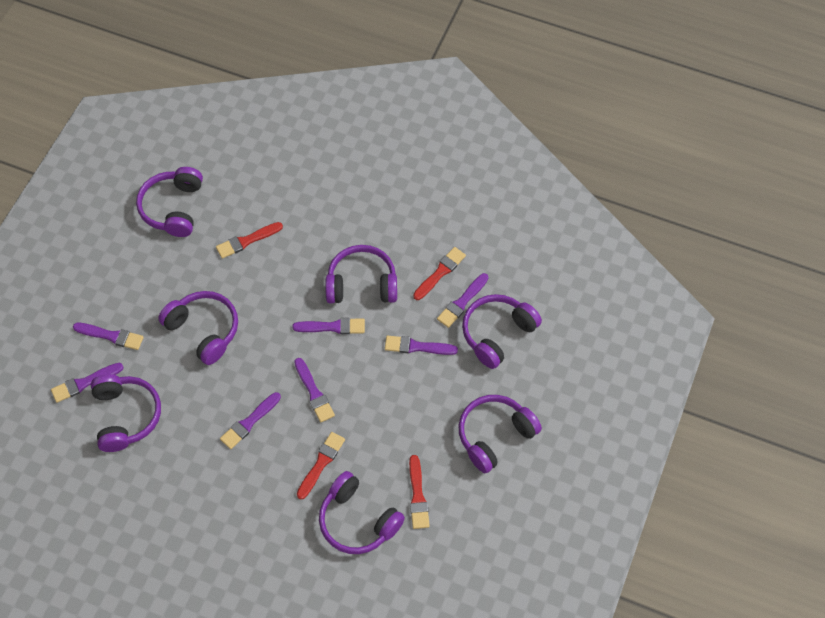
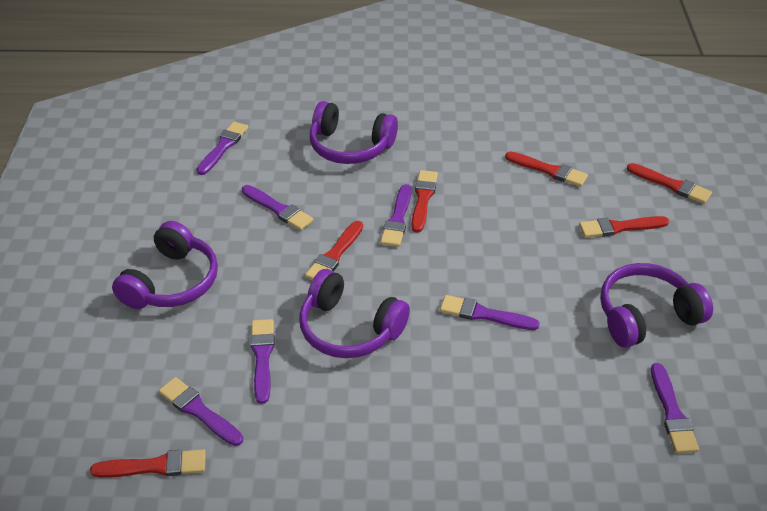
purple headphones: 7 -> 4
red brush: 4 -> 6

